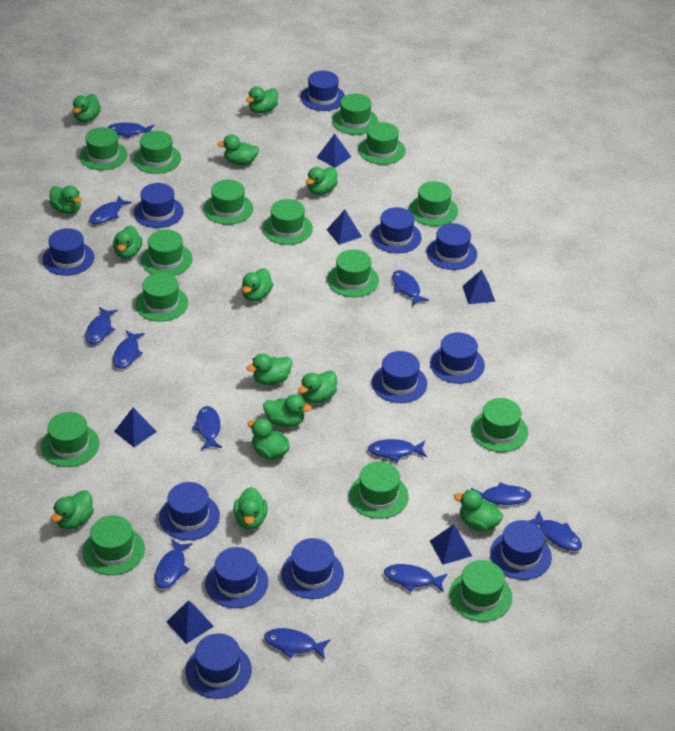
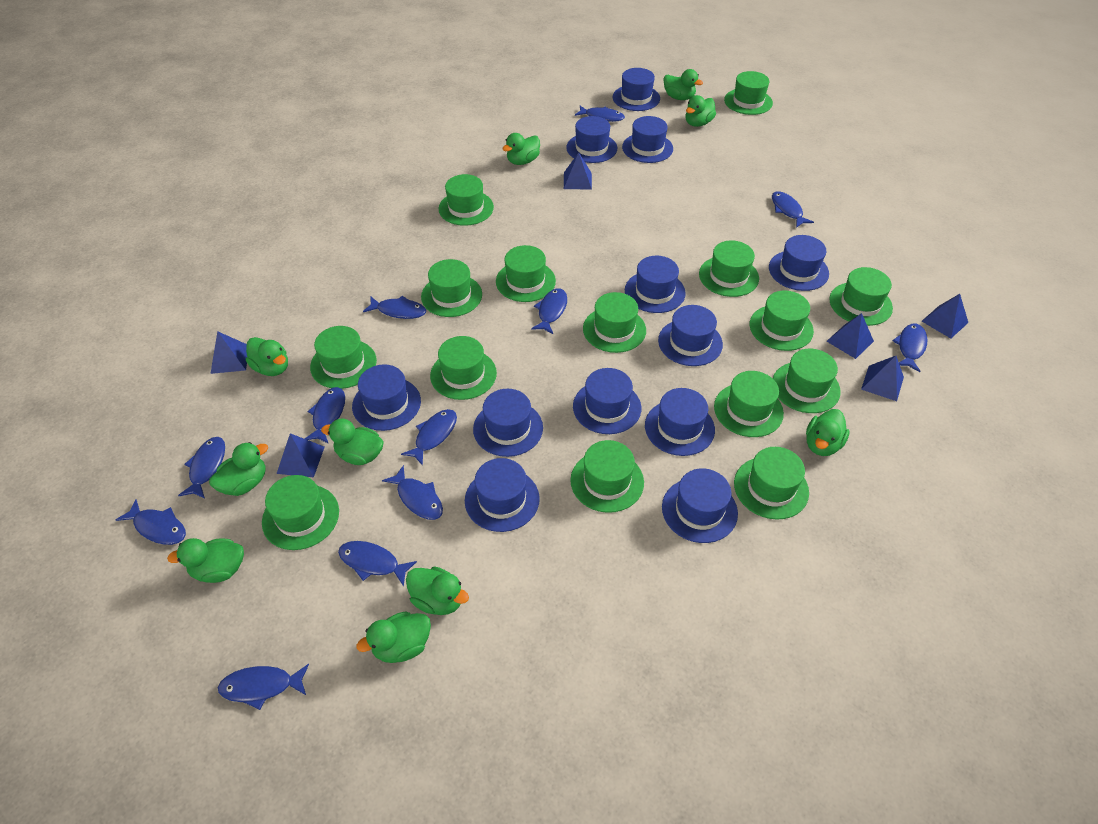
green duck: 14 -> 10

